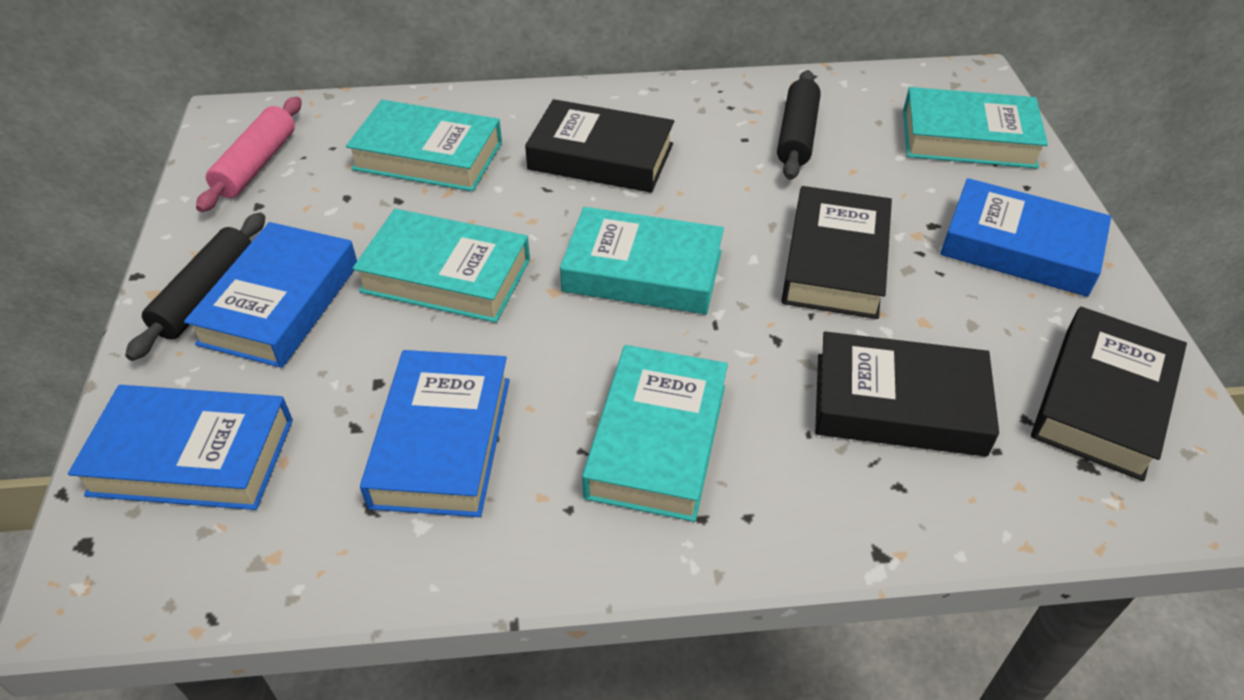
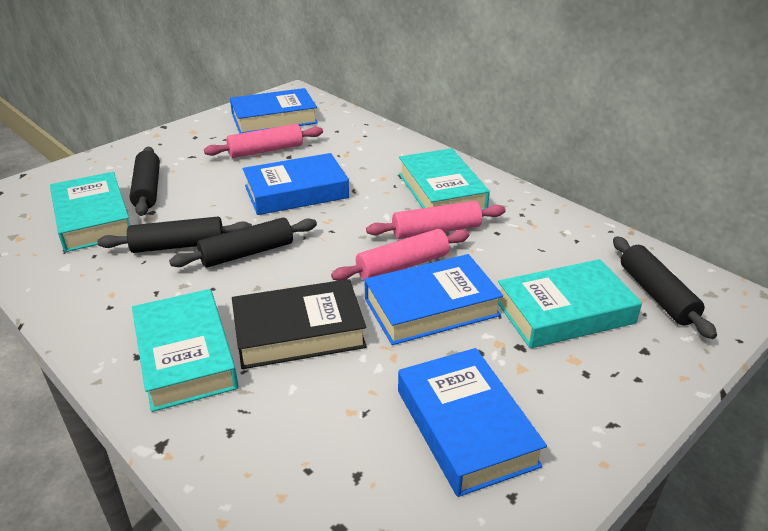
black book: 4 -> 1
black rolling pin: 2 -> 4
pink rolling pin: 1 -> 3
turquoise book: 5 -> 4

